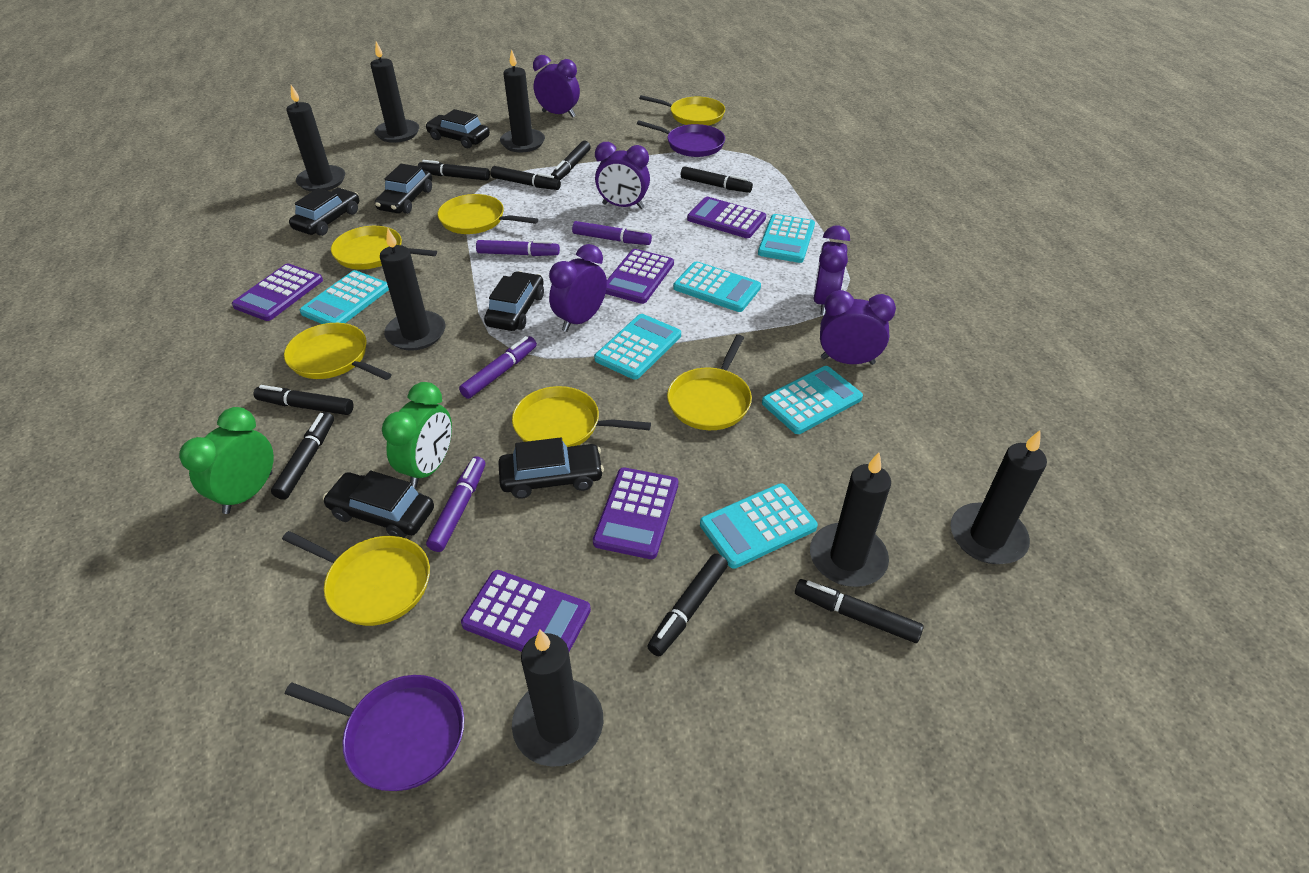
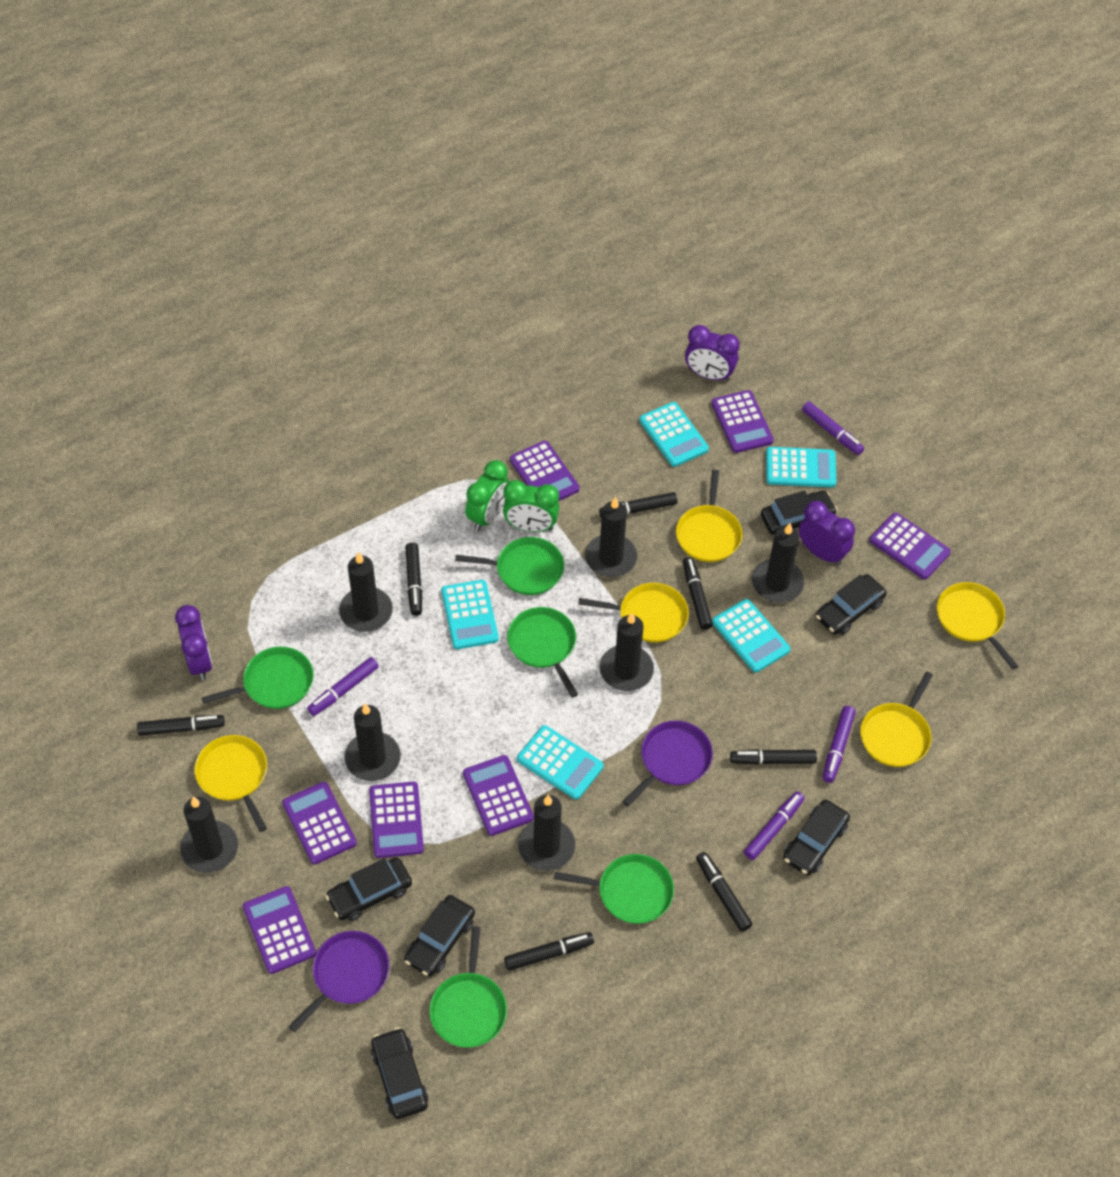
black marker: 8 -> 7
green pan: 0 -> 5
purple calculator: 5 -> 7
purple clock: 5 -> 3
turquoise calculator: 6 -> 5
yellow pan: 7 -> 5

